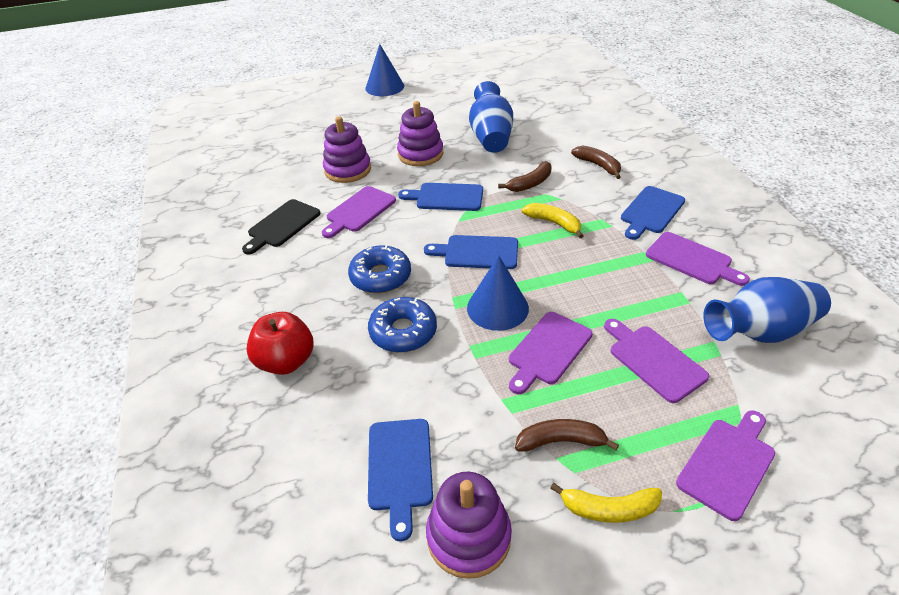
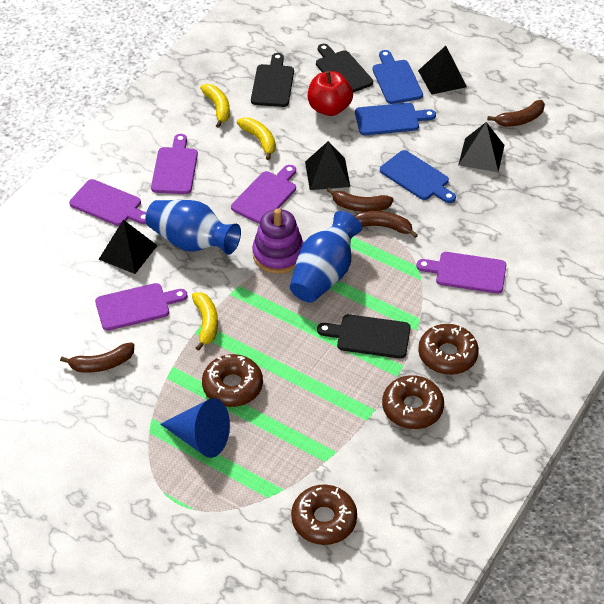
black cutting board: 1 -> 3
black pyramid: 0 -> 4
blue cone: 2 -> 1
blue cutting board: 4 -> 3
blue donut: 2 -> 0
brown banana: 3 -> 4
brown donut: 0 -> 4
purple stacking toy: 3 -> 1
yellow banana: 2 -> 3

